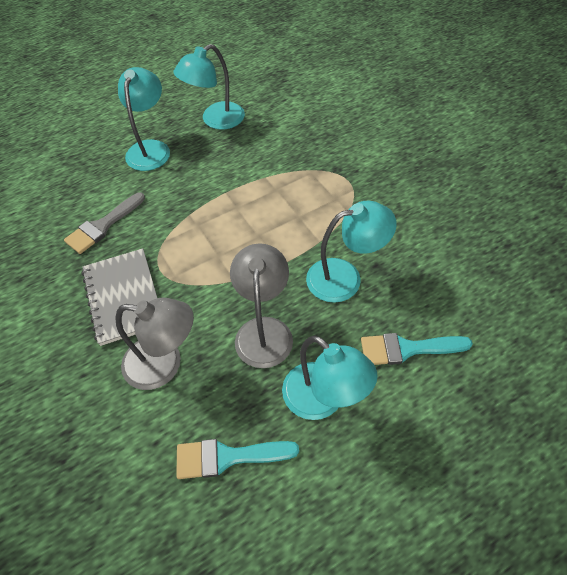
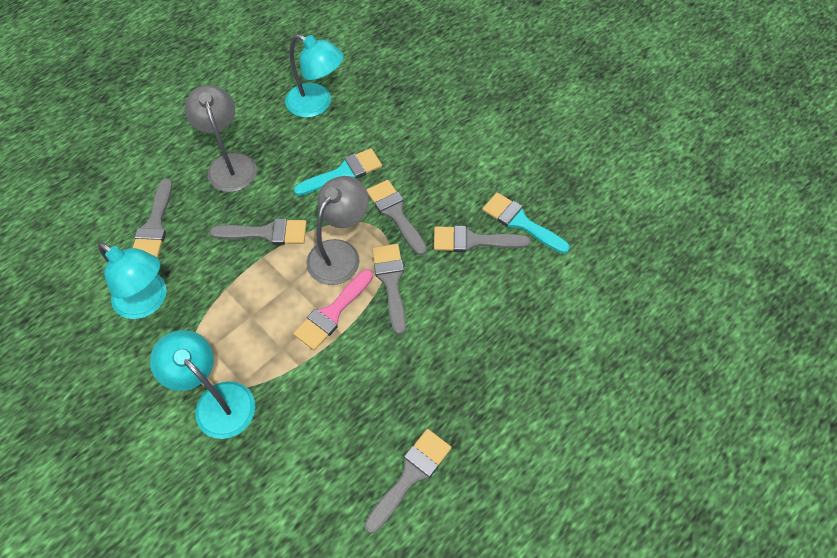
grey brush: 1 -> 6
grey notebook: 1 -> 0
pink brush: 0 -> 1
turquoise lamp: 4 -> 3

